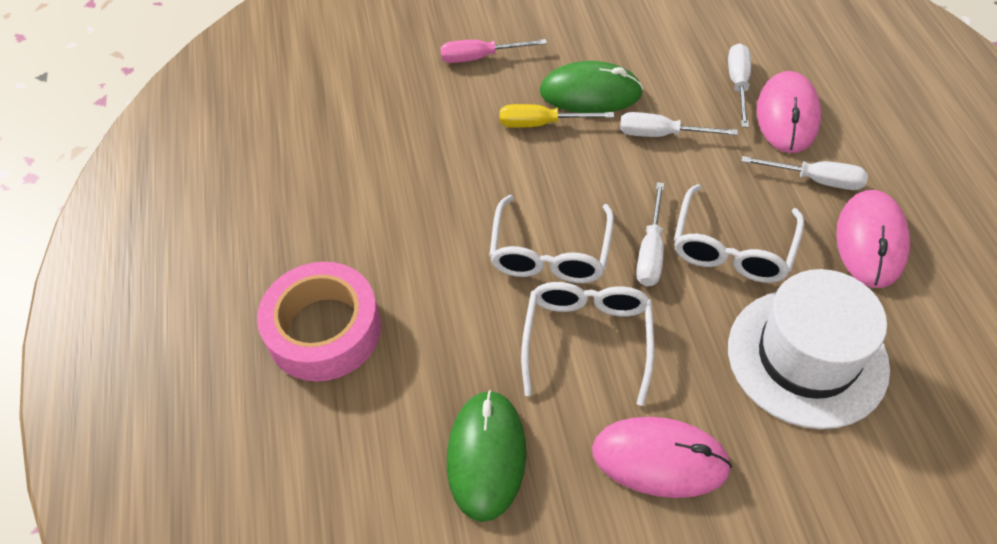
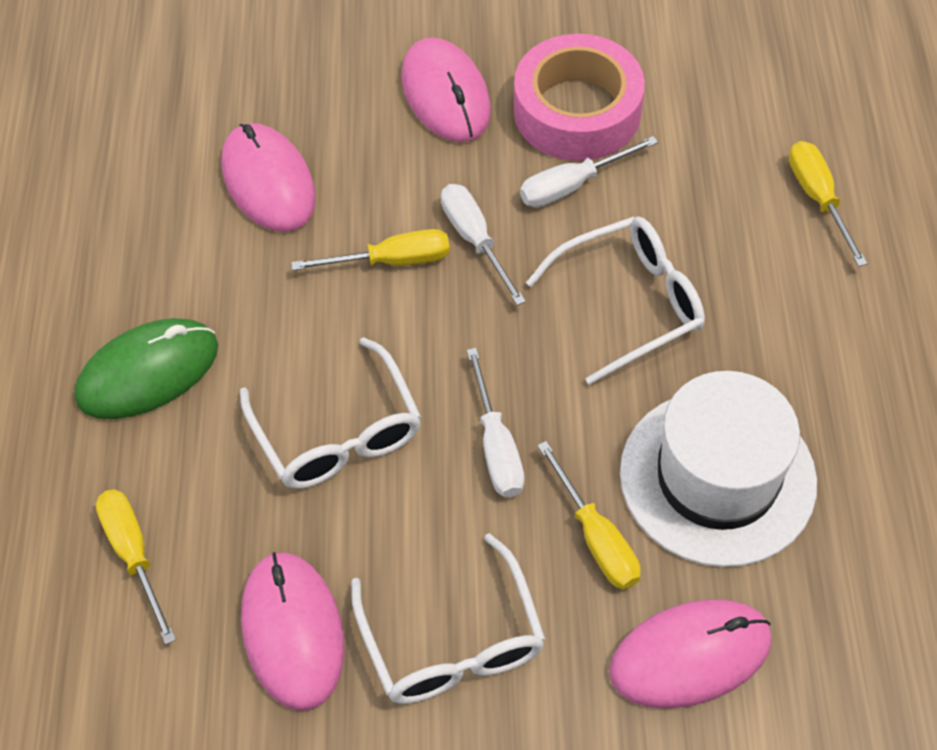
green mouse: 2 -> 1
pink mouse: 3 -> 4
pink screwdriver: 1 -> 0
white screwdriver: 4 -> 3
yellow screwdriver: 1 -> 4

